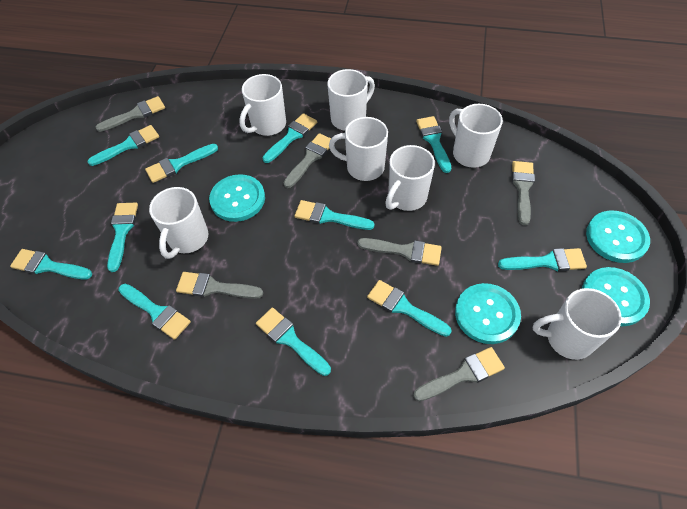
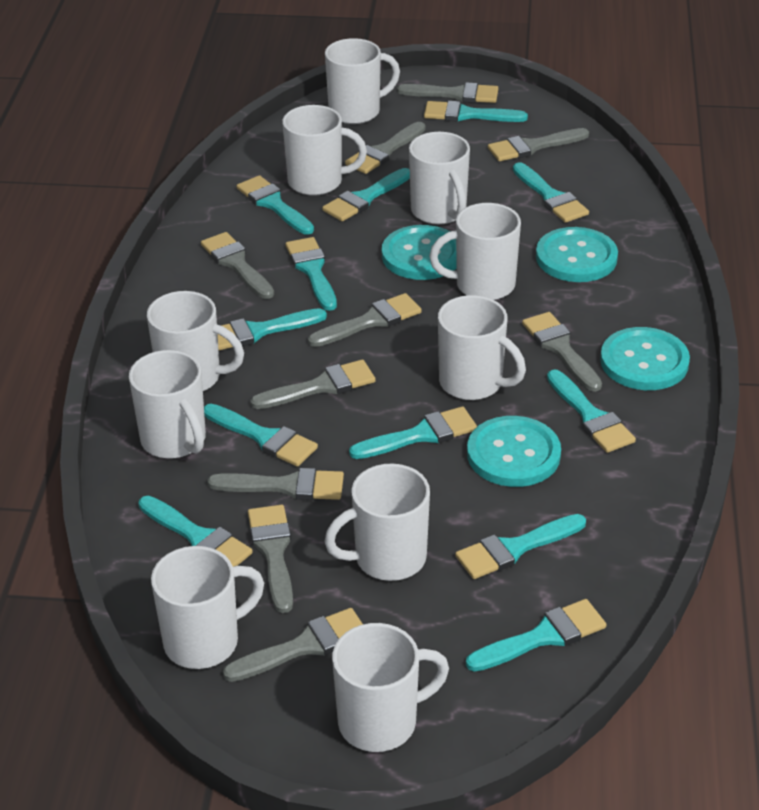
grey brush: 6 -> 10
turquoise brush: 11 -> 12
white mug: 7 -> 10

